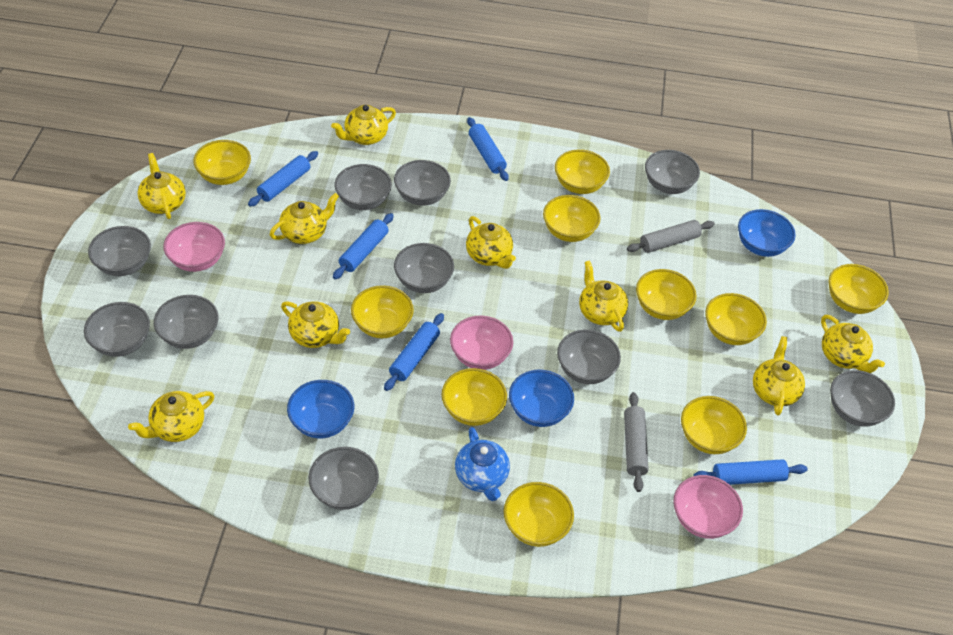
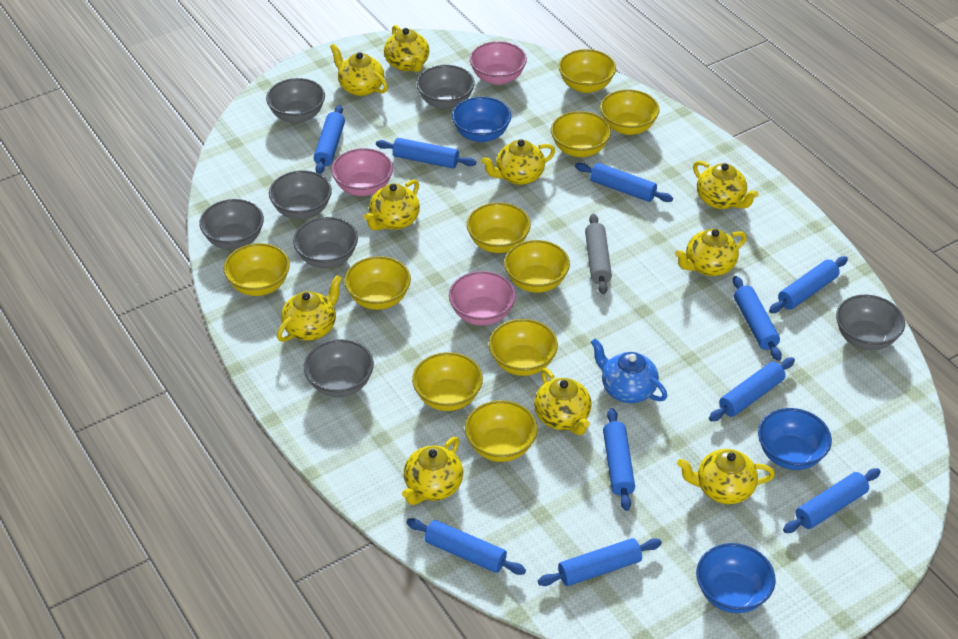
blue rolling pin: 5 -> 10
grey bowl: 10 -> 7
grey rolling pin: 2 -> 1
yellow teapot: 9 -> 10

